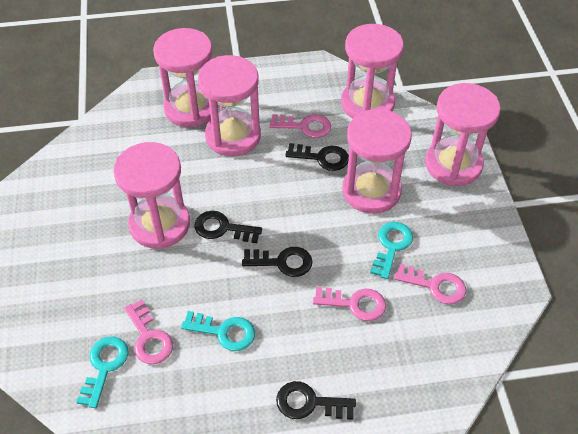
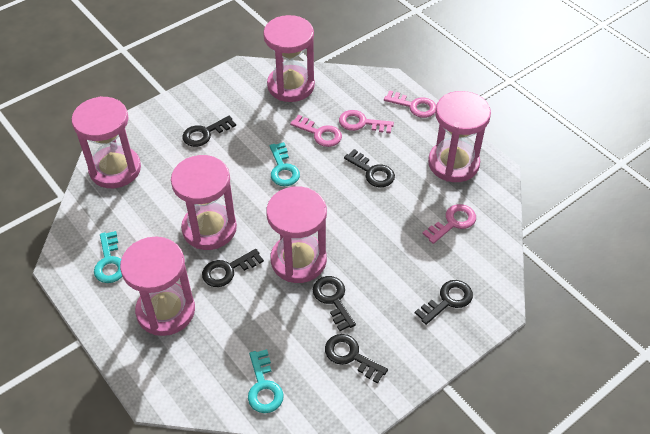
black key: 4 -> 6

